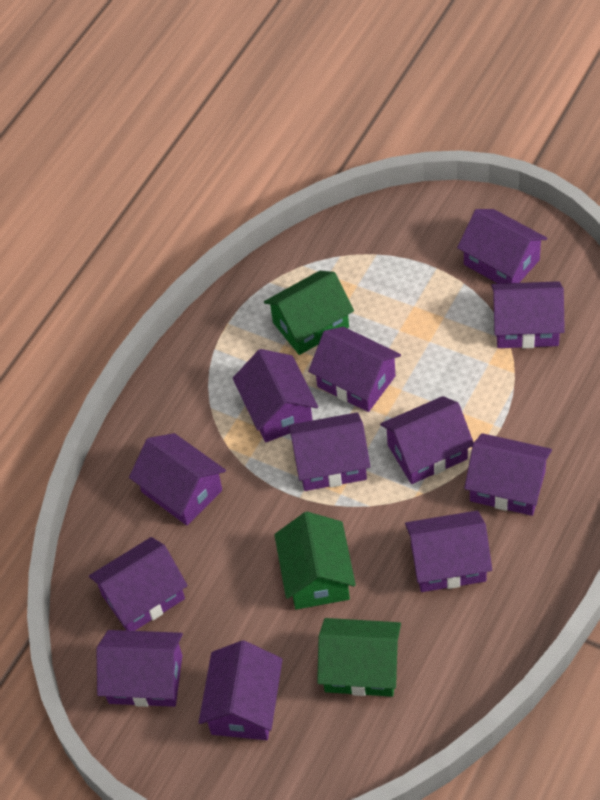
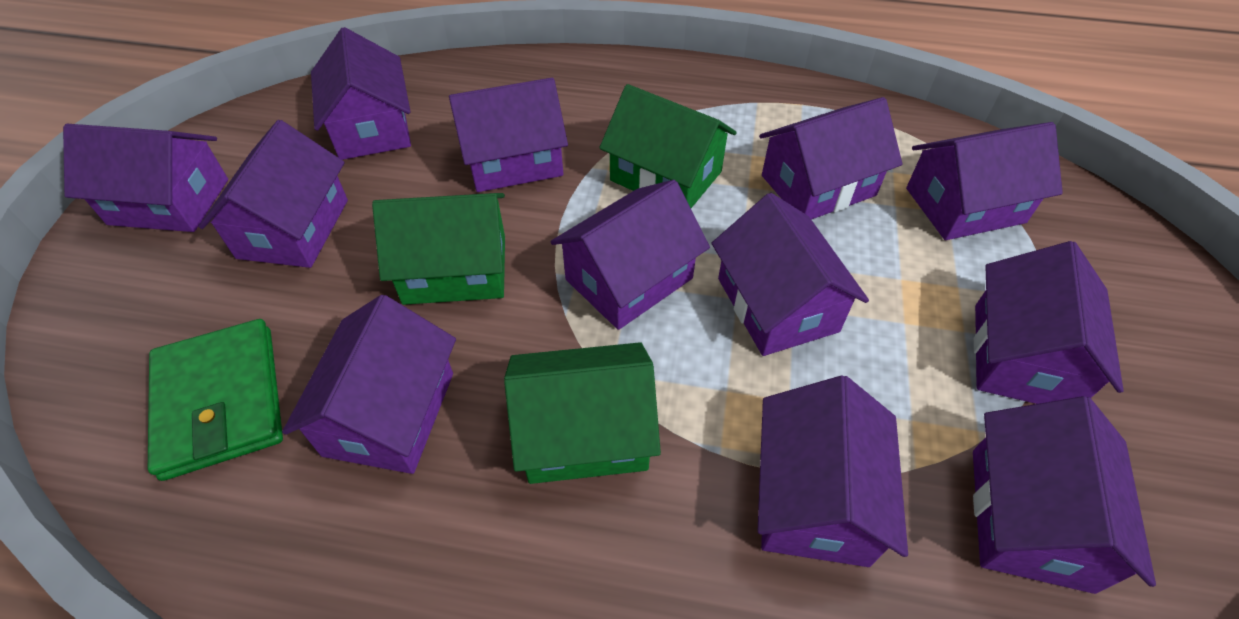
green wallet: 0 -> 1

